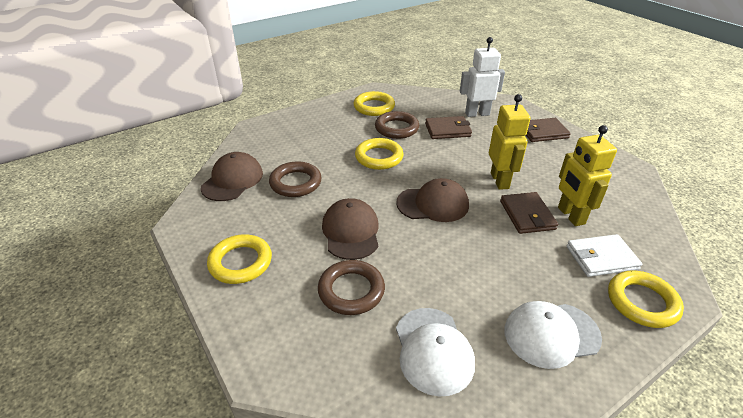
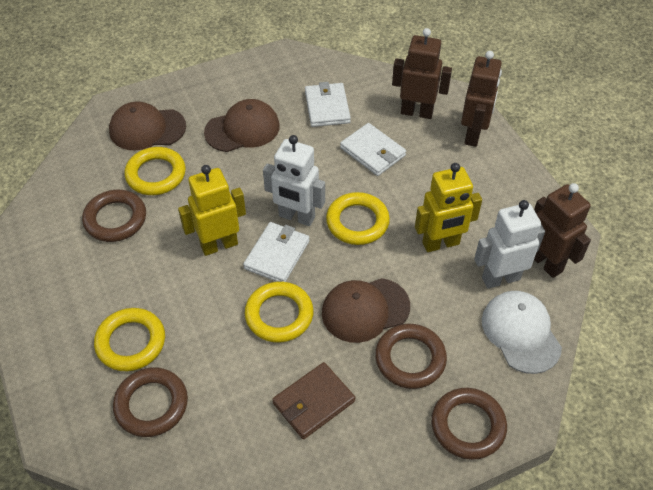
brown ring: 3 -> 4
brown robot: 0 -> 3
brown wallet: 3 -> 1
white cap: 2 -> 1
white robot: 1 -> 2
white wallet: 1 -> 3

